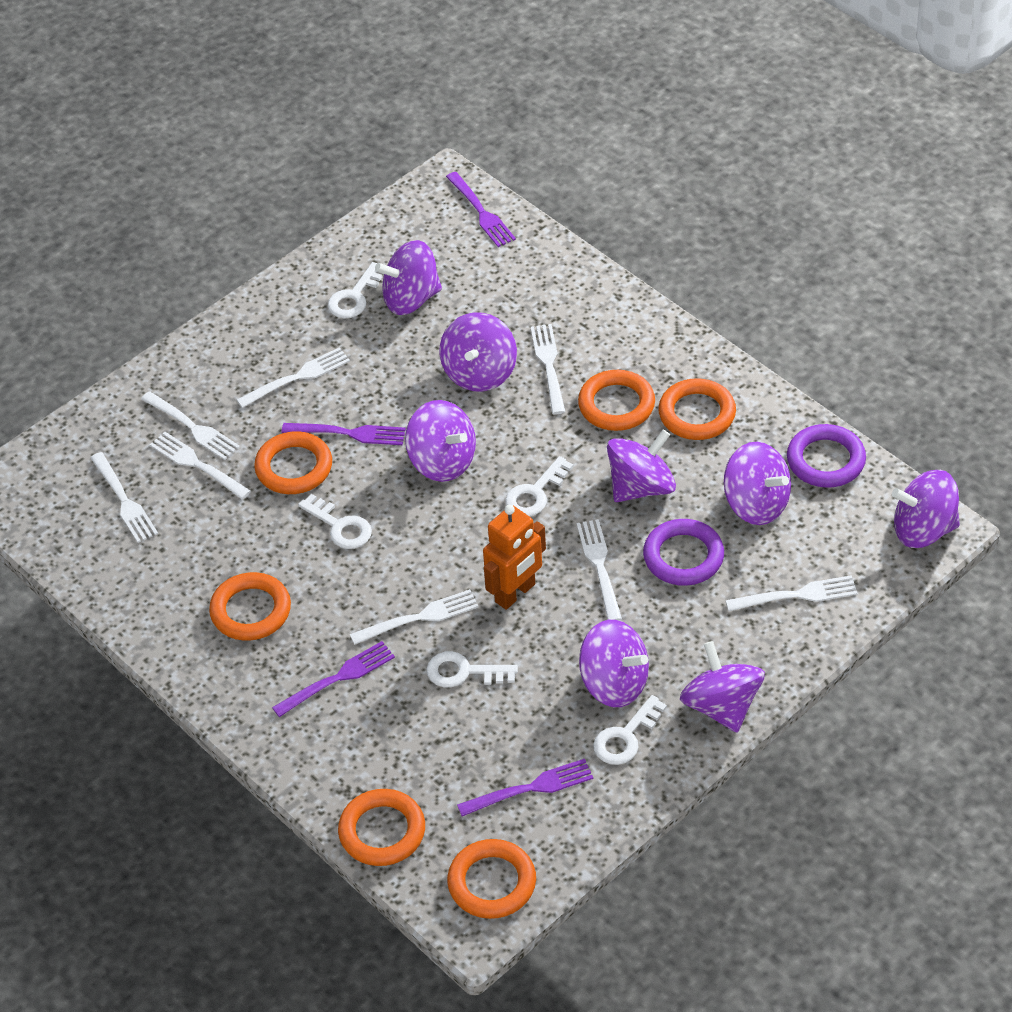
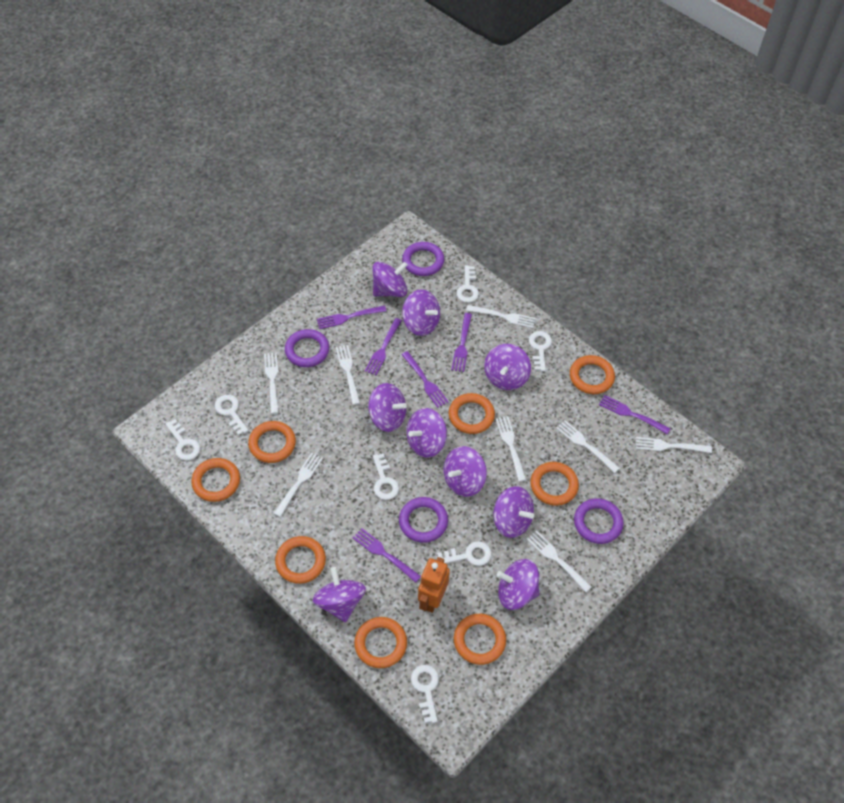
orange ring: 6 -> 8
purple fork: 4 -> 6
purple ring: 2 -> 4
purple spinning top: 8 -> 9
white key: 5 -> 7

